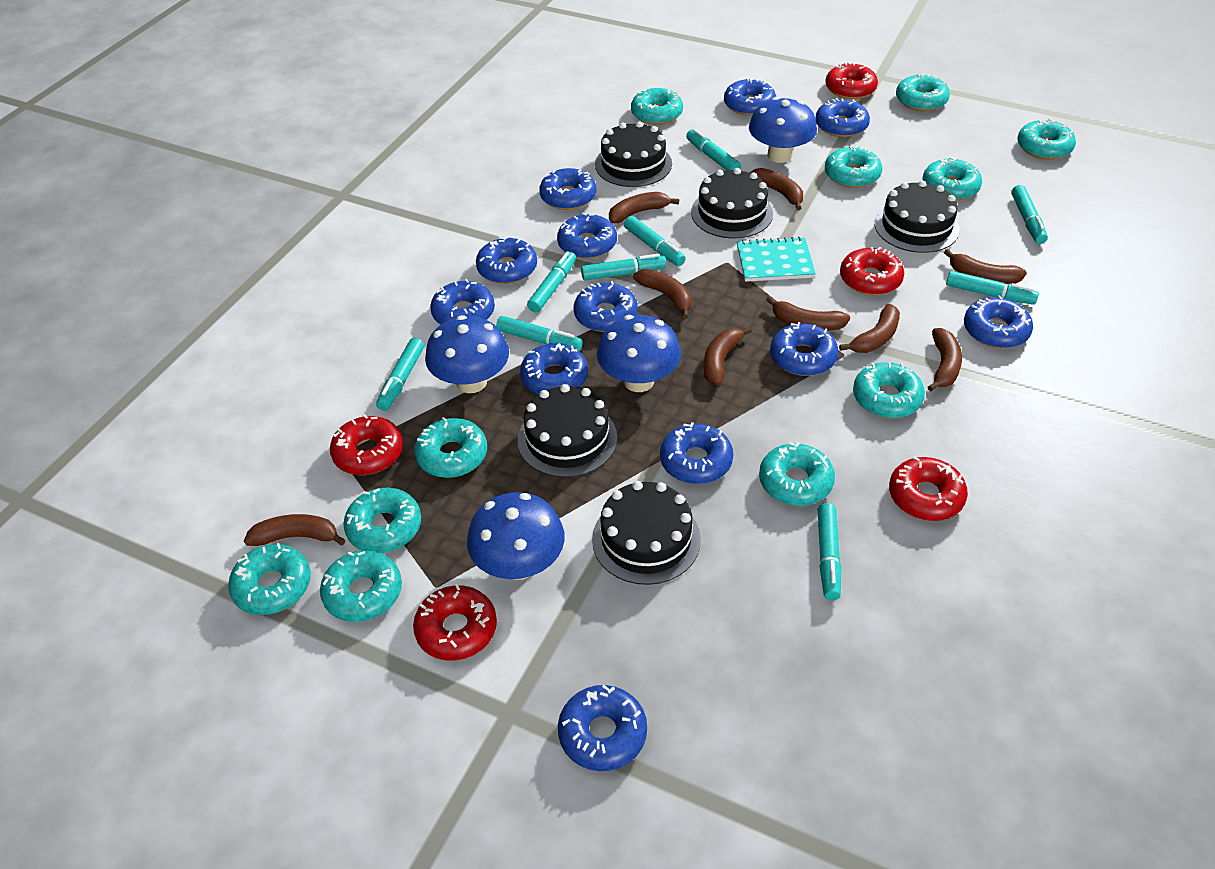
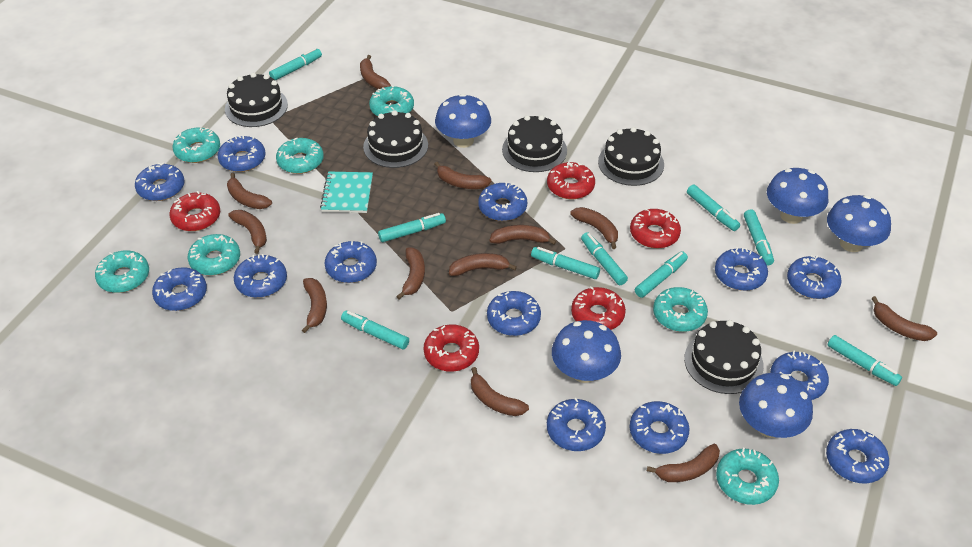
blue donut: 12 -> 13
blue mushroom: 4 -> 5
brown banana: 9 -> 12
turquoise donut: 11 -> 7

